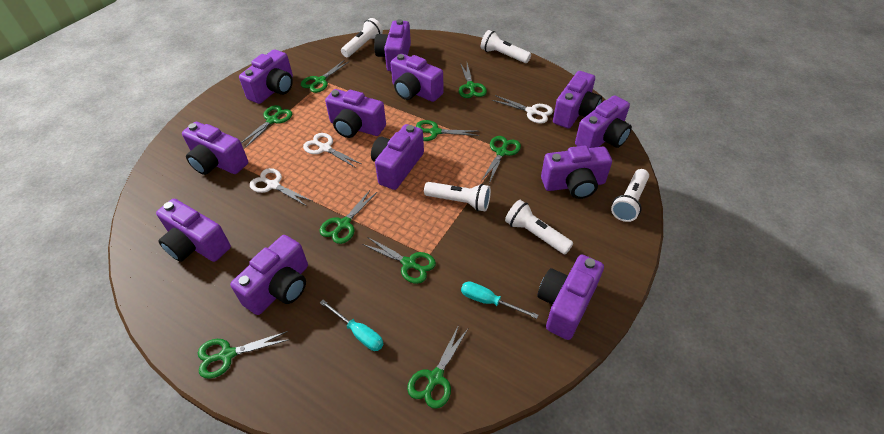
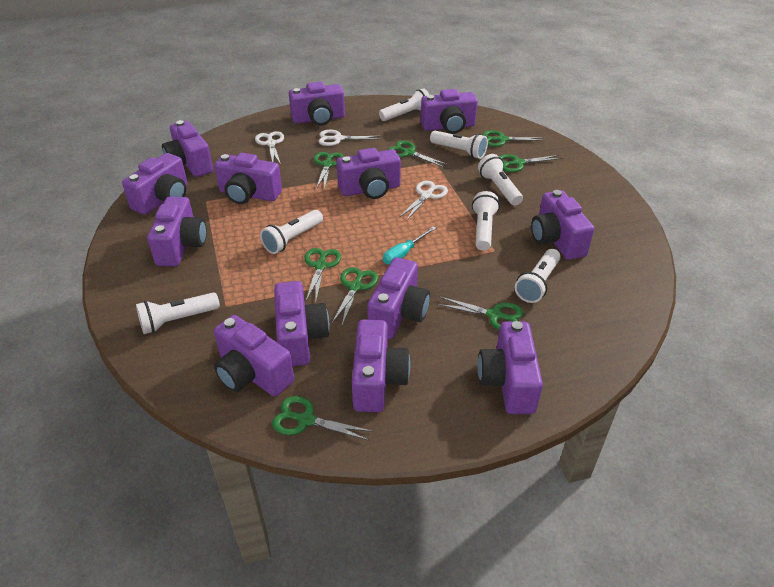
green scissors: 9 -> 8
purple camera: 12 -> 13
turquoise screwdriver: 2 -> 1
white flashlight: 5 -> 7

